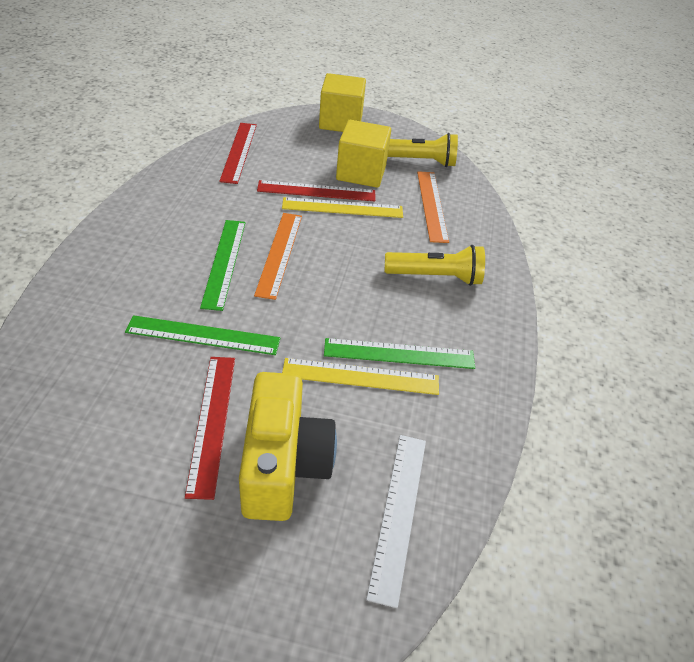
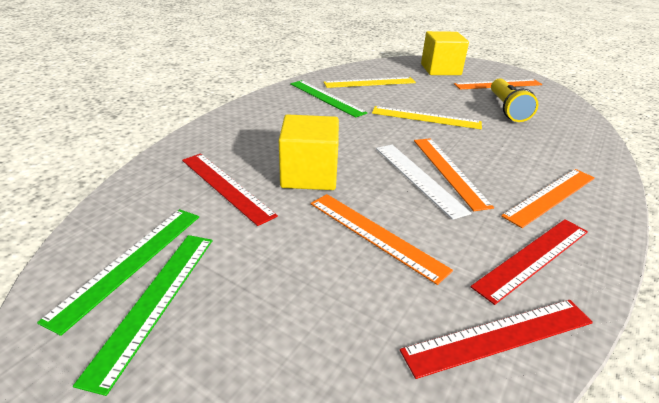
orange ruler: 2 -> 4
yellow camera: 1 -> 0
yellow flashlight: 2 -> 1

